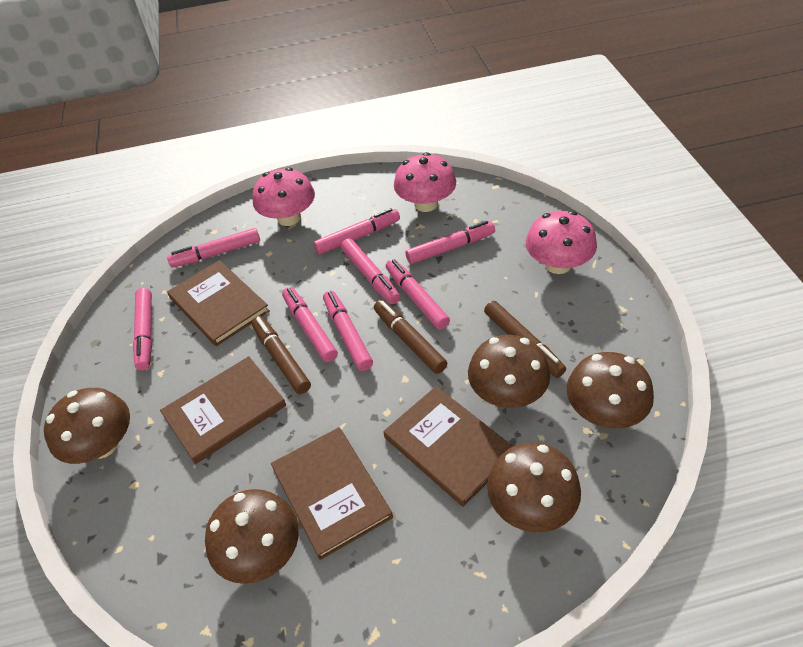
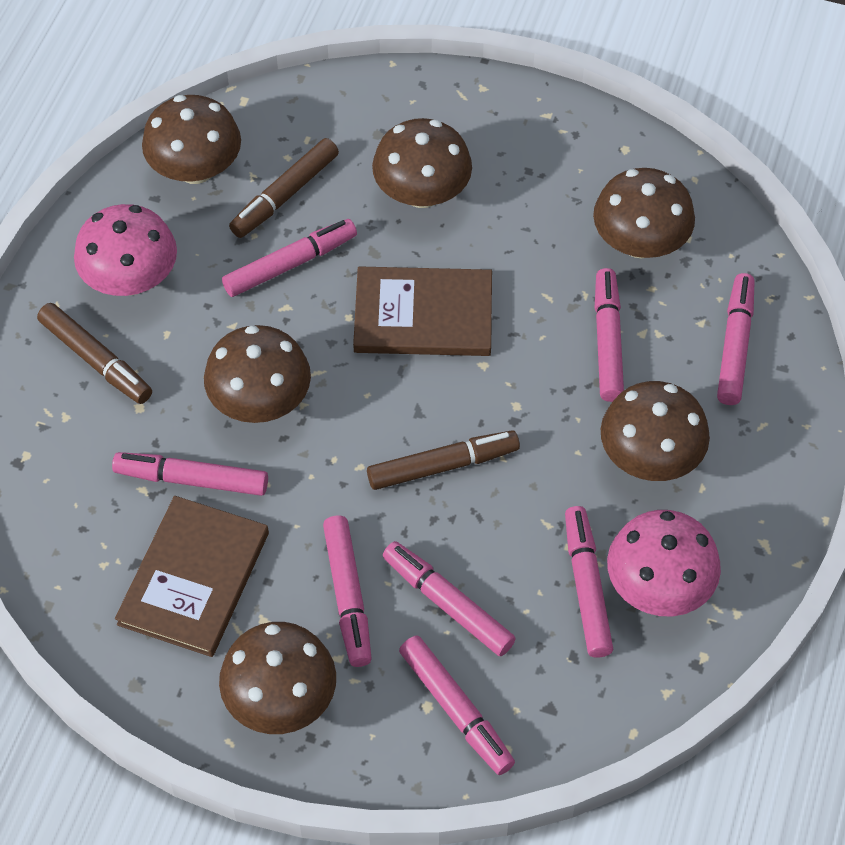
brown book: 4 -> 2
brown mushroom: 5 -> 6
pink mushroom: 3 -> 2

